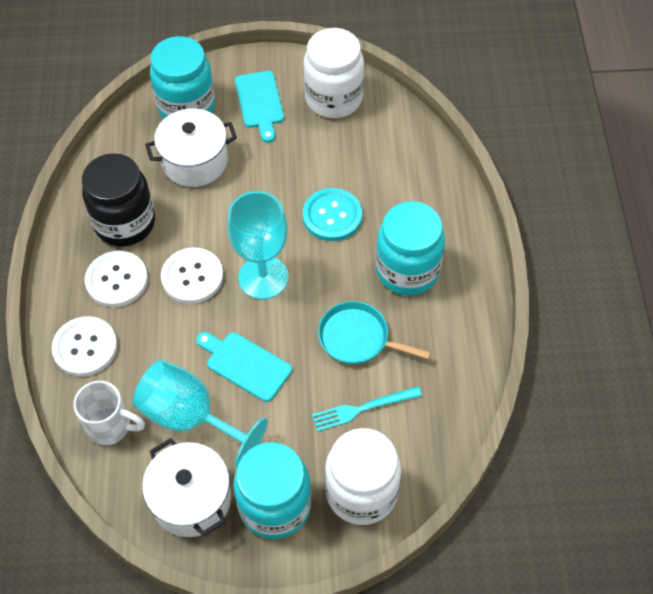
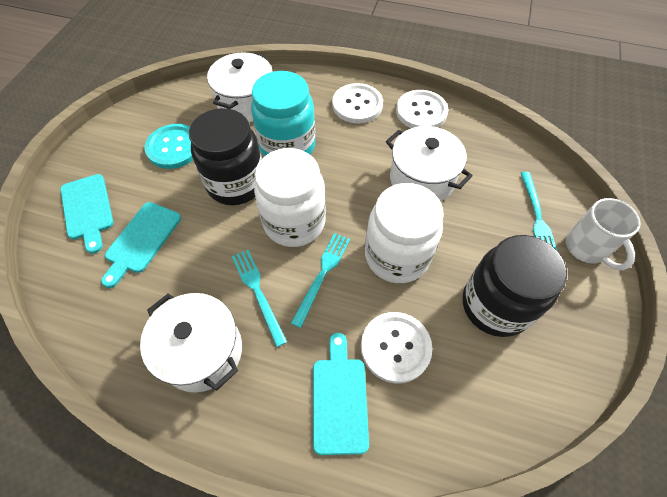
black jar: 1 -> 2
turquoise cutting board: 2 -> 3
turquoise fork: 1 -> 3
turquoise goblet: 2 -> 0
turquoise jar: 3 -> 1
turquoise pan: 1 -> 0
white pot: 2 -> 3

